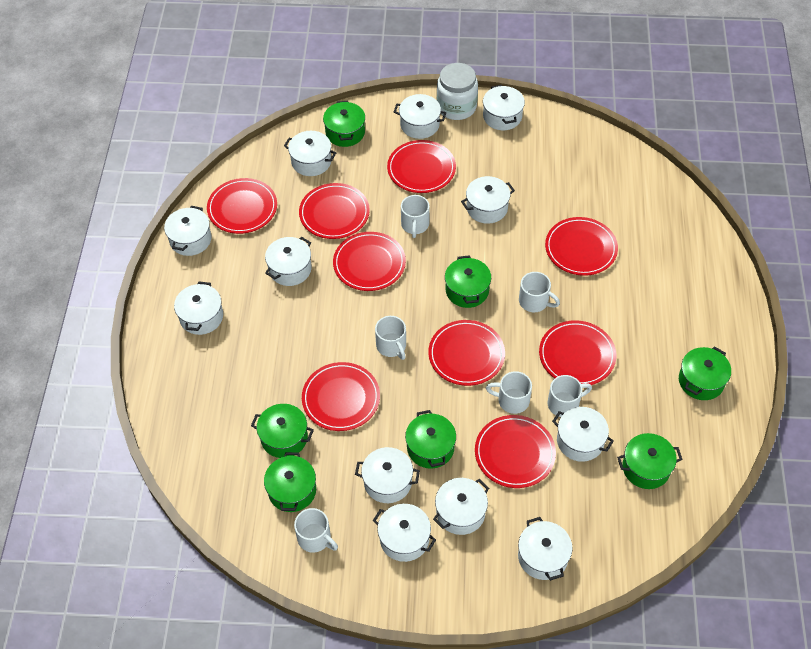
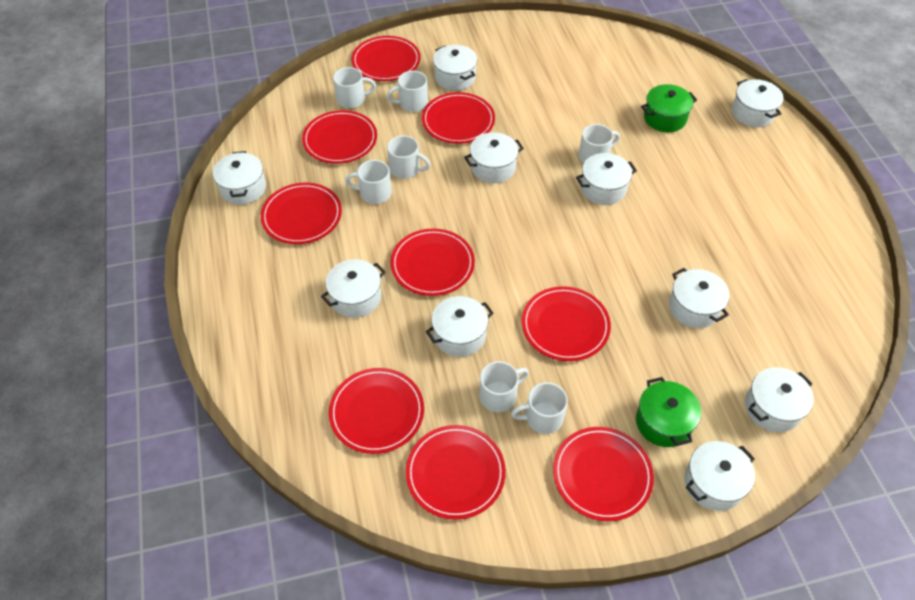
green pot: 7 -> 2
white jar: 1 -> 0
white mug: 6 -> 7
white pot: 12 -> 10

